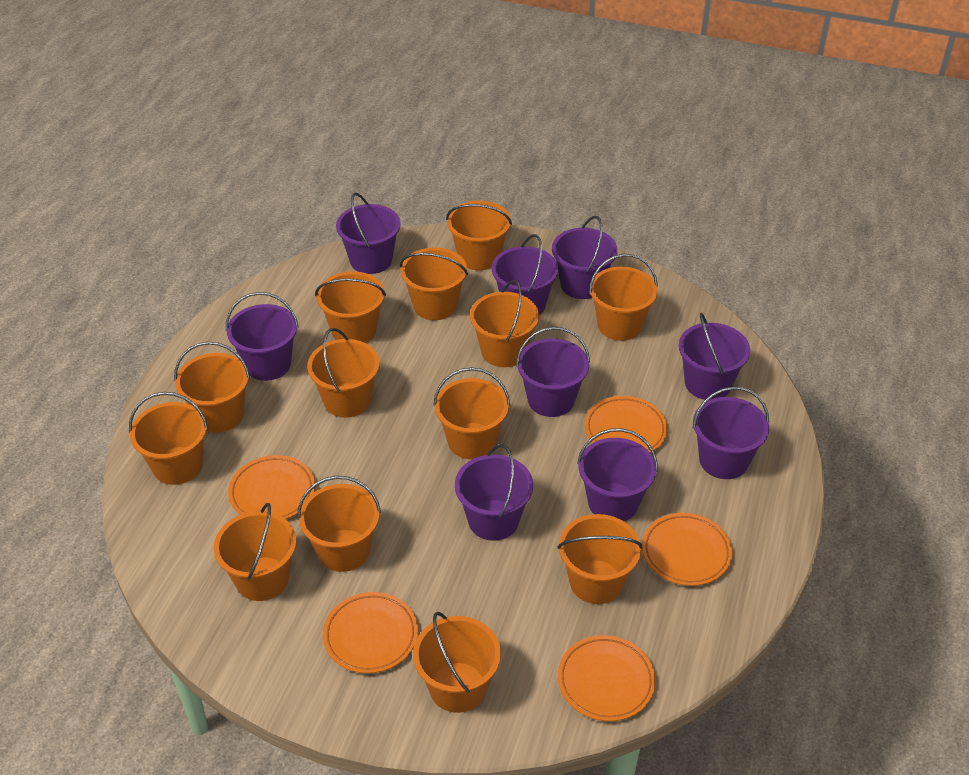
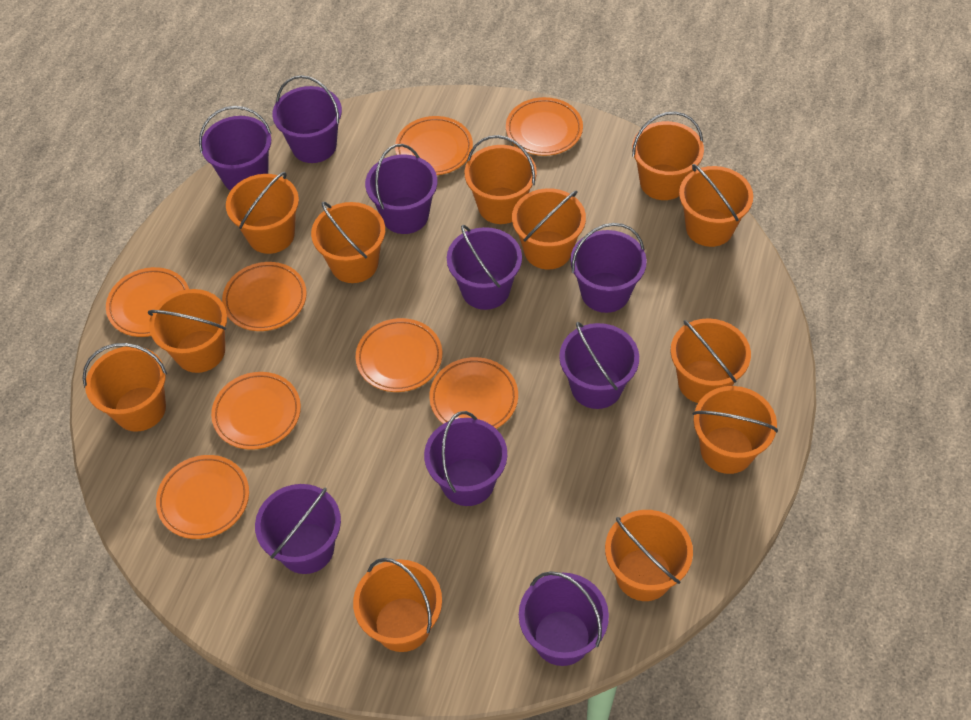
orange bucket: 13 -> 12
orange plate: 5 -> 8

